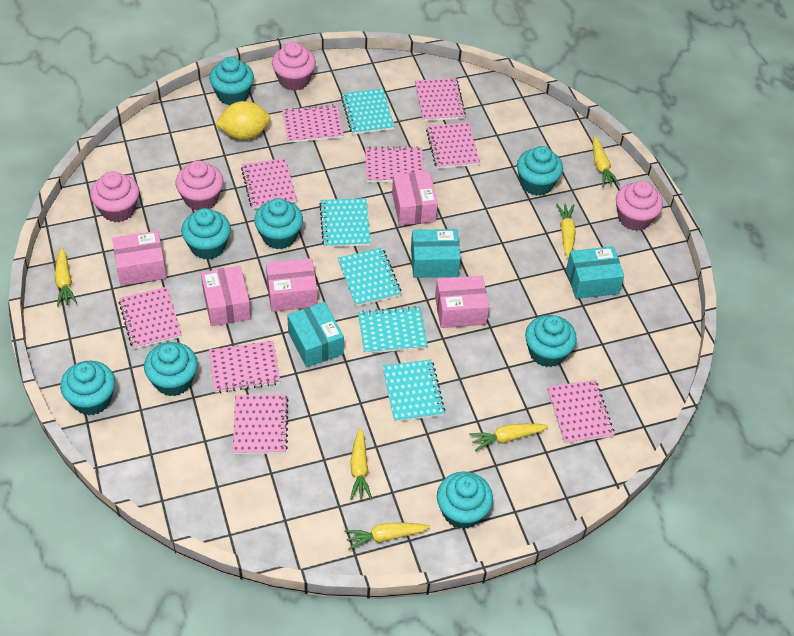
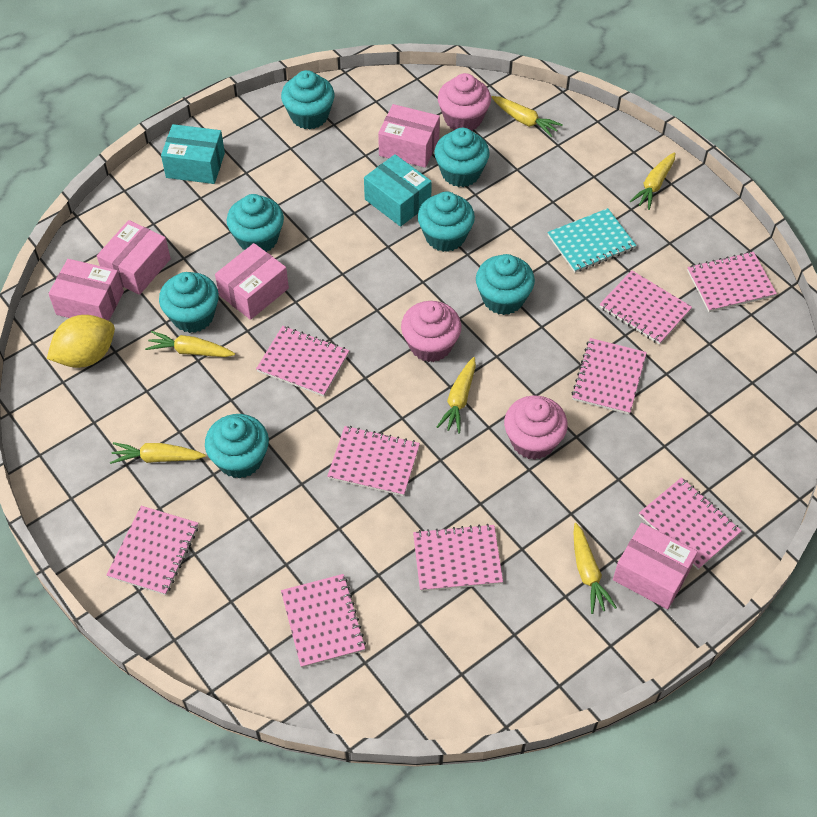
pink cupcake: 4 -> 3
turquoise box: 3 -> 2
turquoise cupcake: 8 -> 7
turquoise notebook: 5 -> 1

